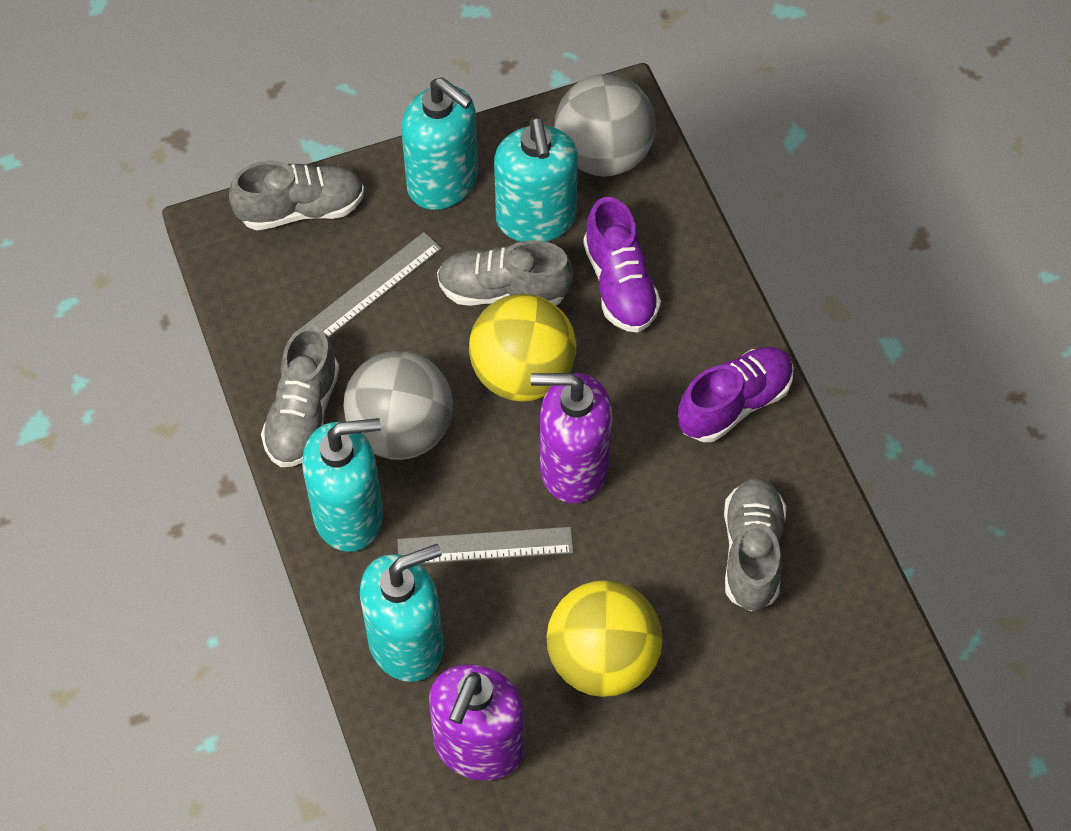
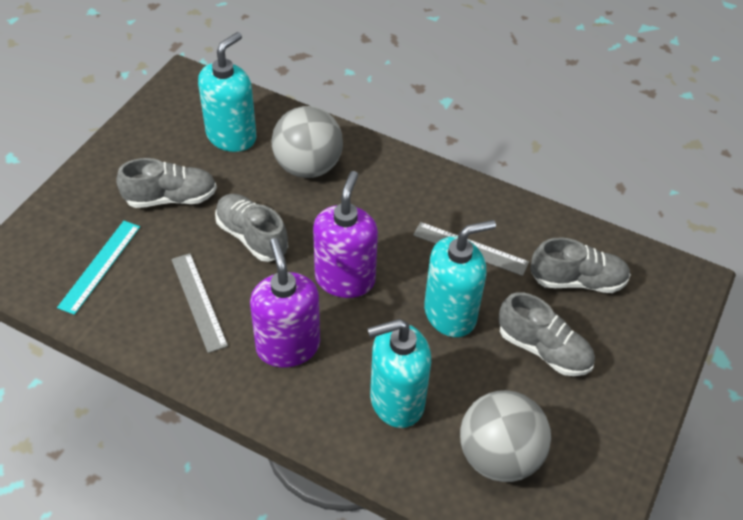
purple shoe: 2 -> 0
turquoise ruler: 0 -> 1
turquoise soap dispenser: 4 -> 3
yellow ball: 2 -> 0

